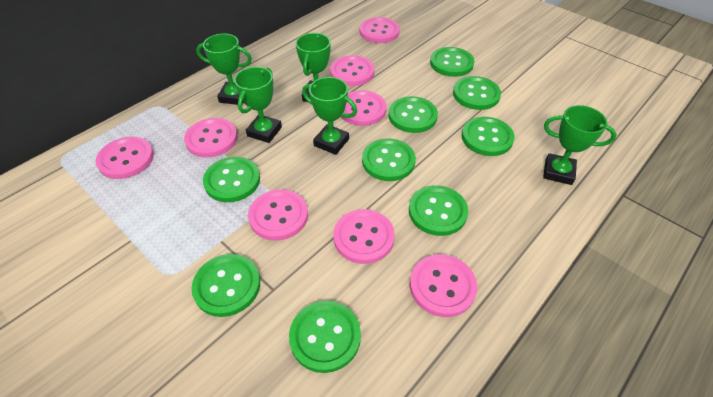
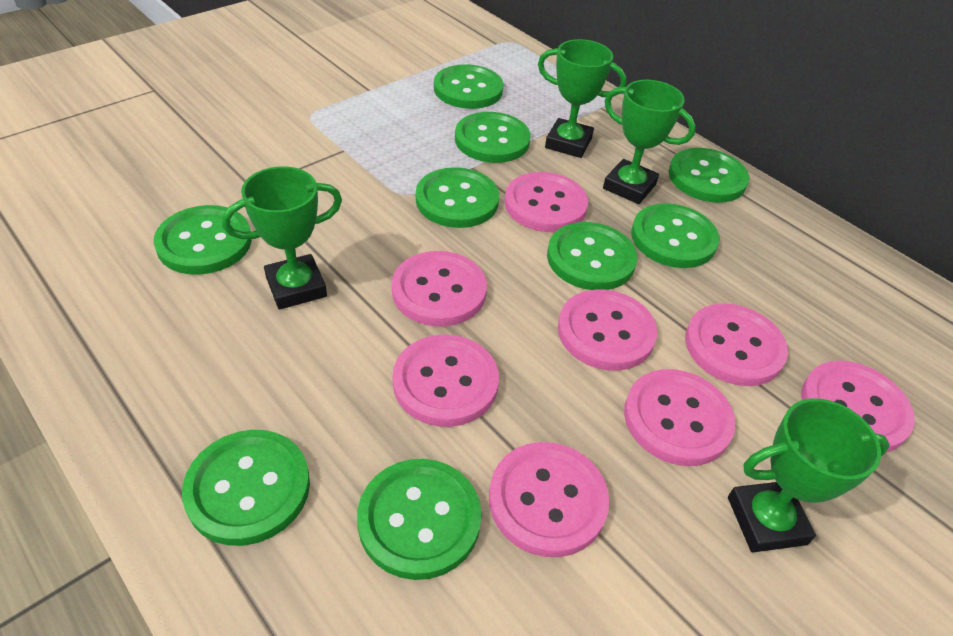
green trophy: 5 -> 4

